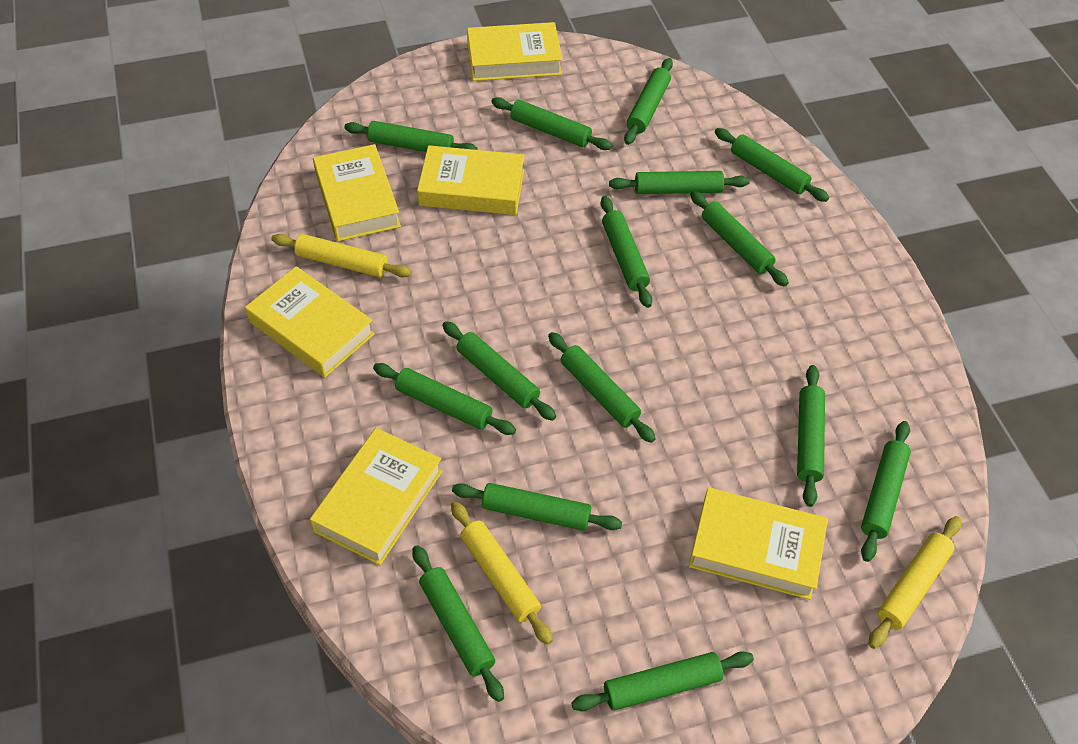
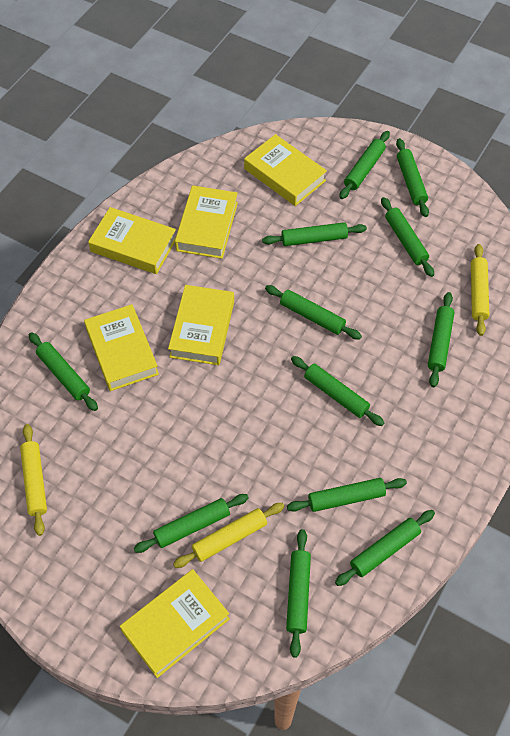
green rolling pin: 15 -> 12

